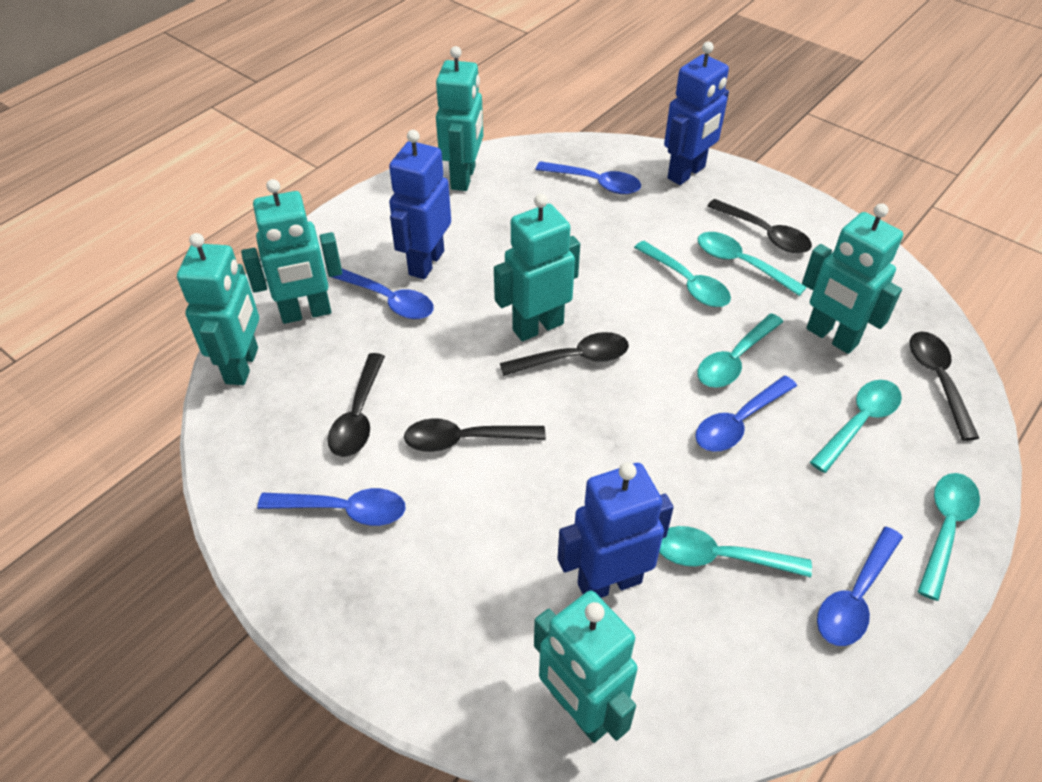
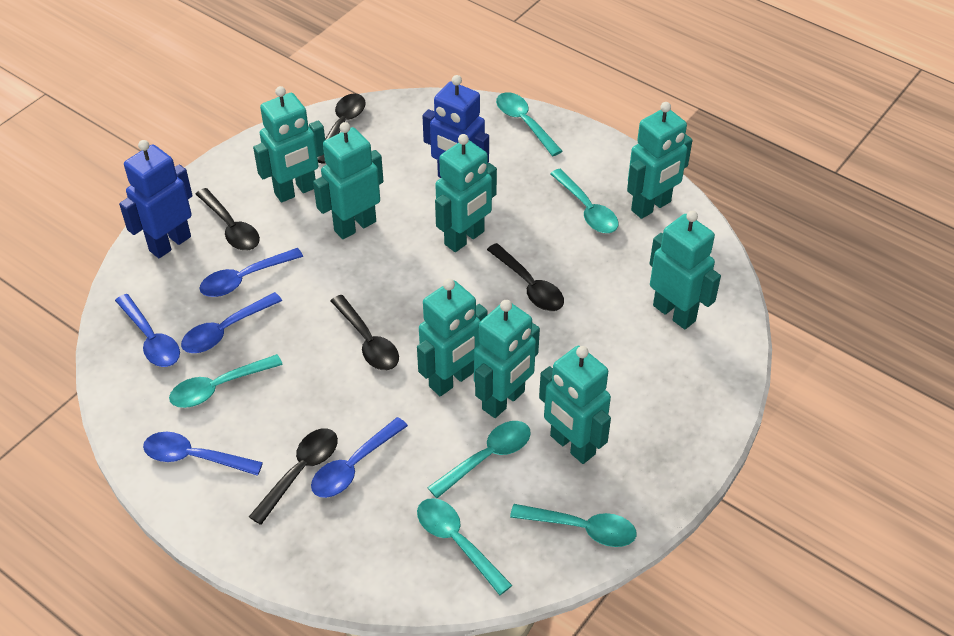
blue robot: 3 -> 2
turquoise robot: 6 -> 8

